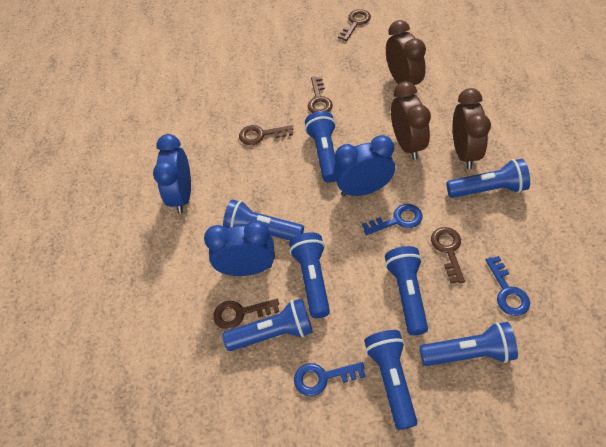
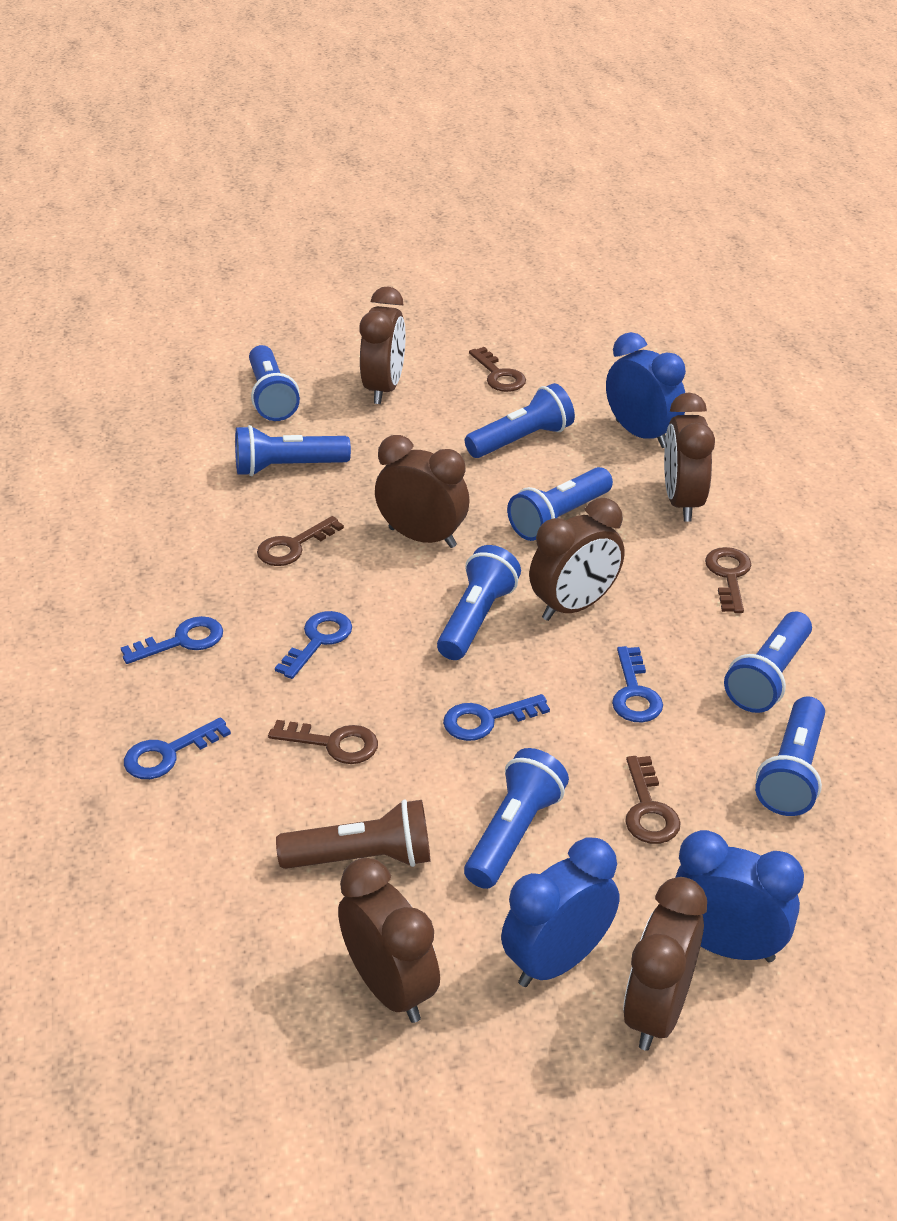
blue key: 3 -> 5
brown clock: 3 -> 6
brown flashlight: 0 -> 1

